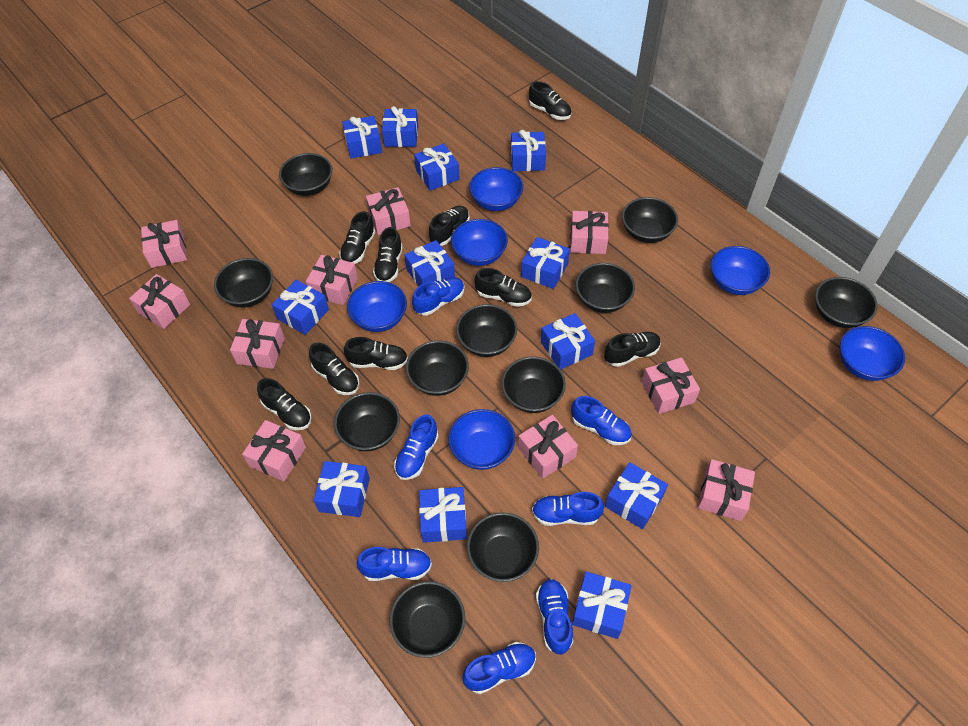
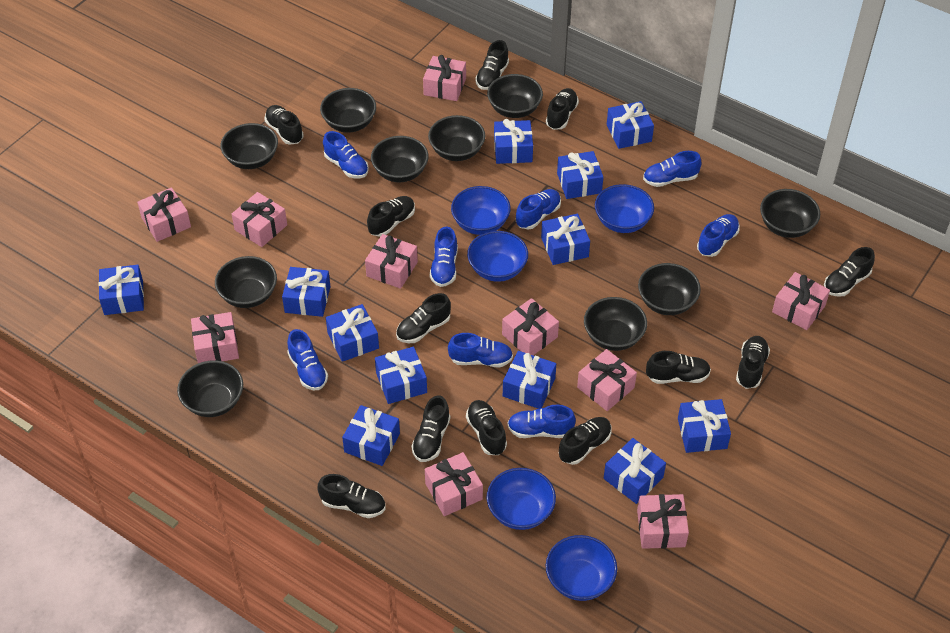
black bowl: 11 -> 10
black shoe: 9 -> 12
blue bowl: 6 -> 5
blue shoe: 7 -> 8

